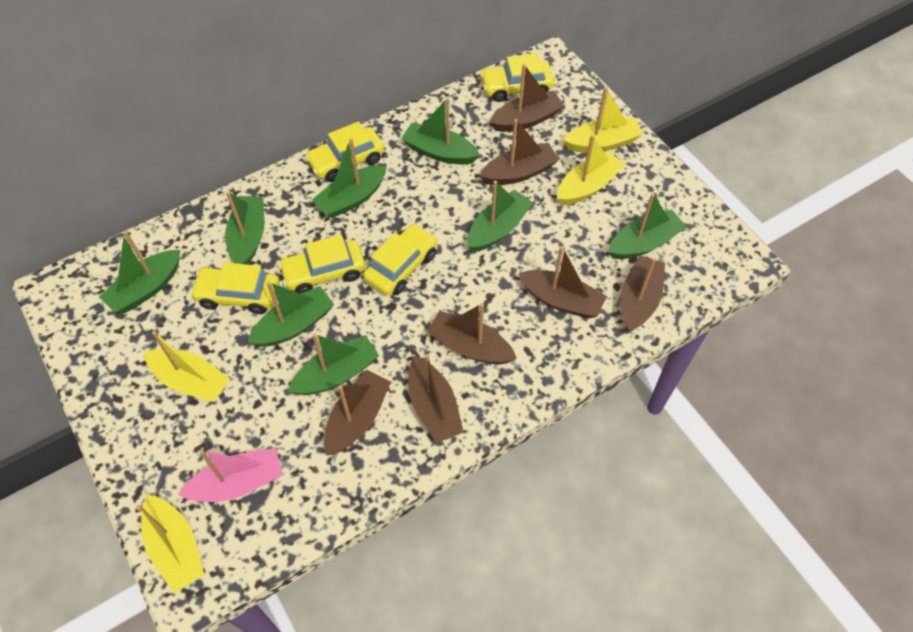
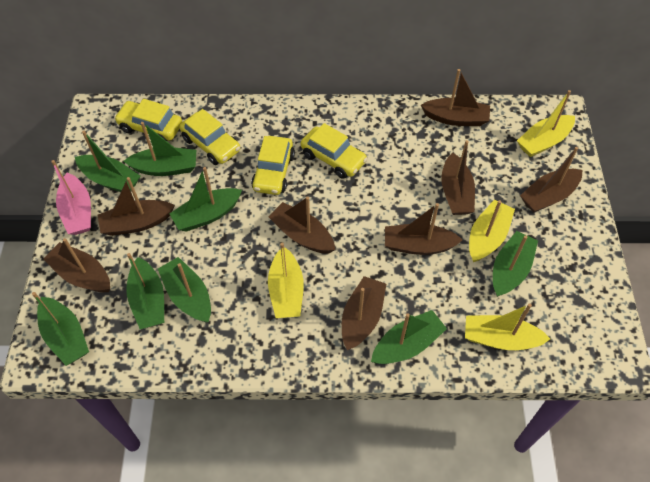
brown boat: 7 -> 8
yellow car: 5 -> 4

